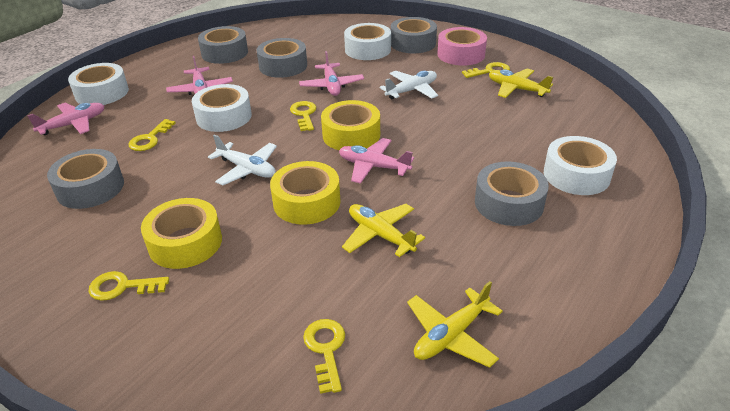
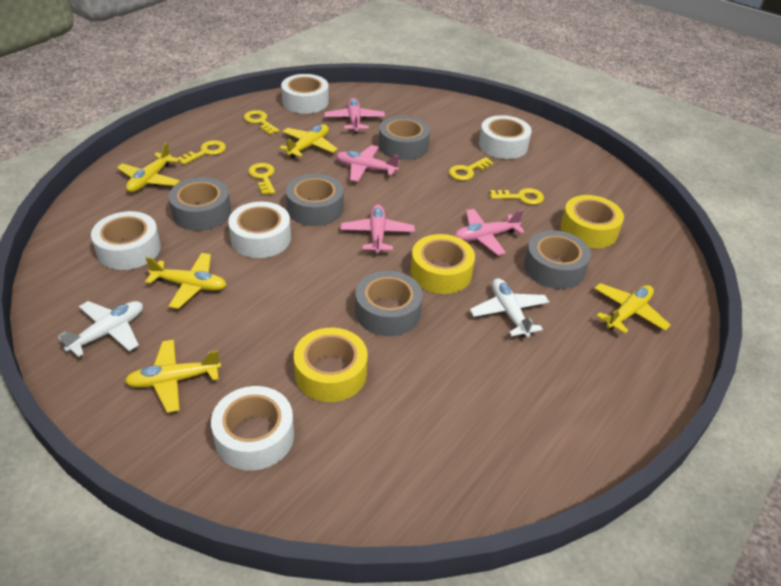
pink tape: 1 -> 0
white tape: 4 -> 5
yellow plane: 3 -> 5

